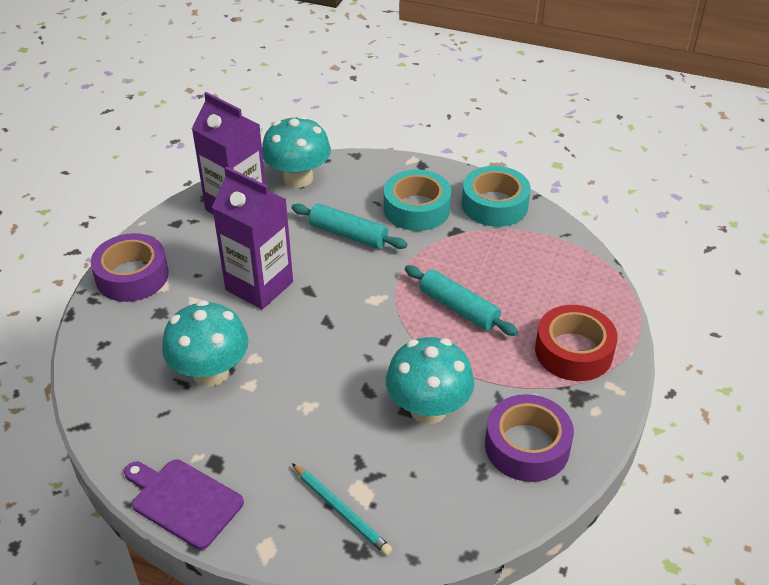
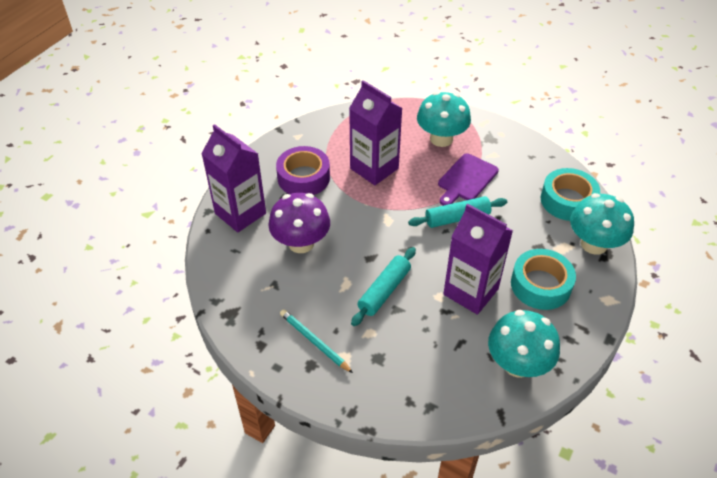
purple carton: 2 -> 3
purple mushroom: 0 -> 1
purple tape: 2 -> 1
red tape: 1 -> 0

